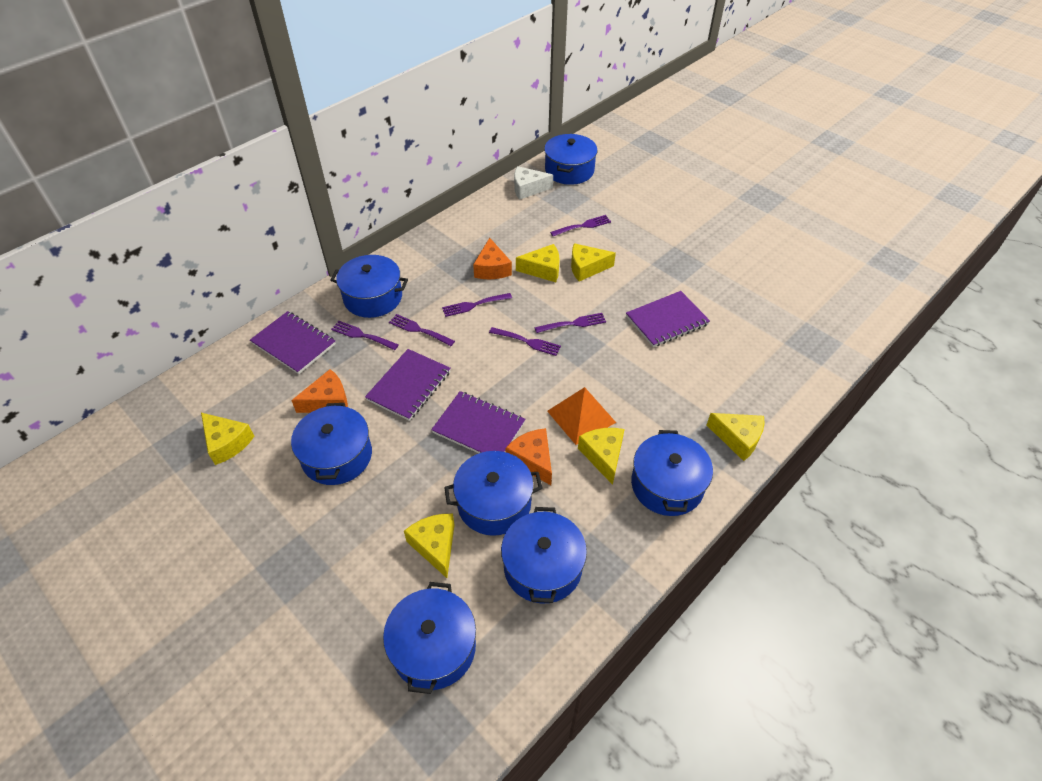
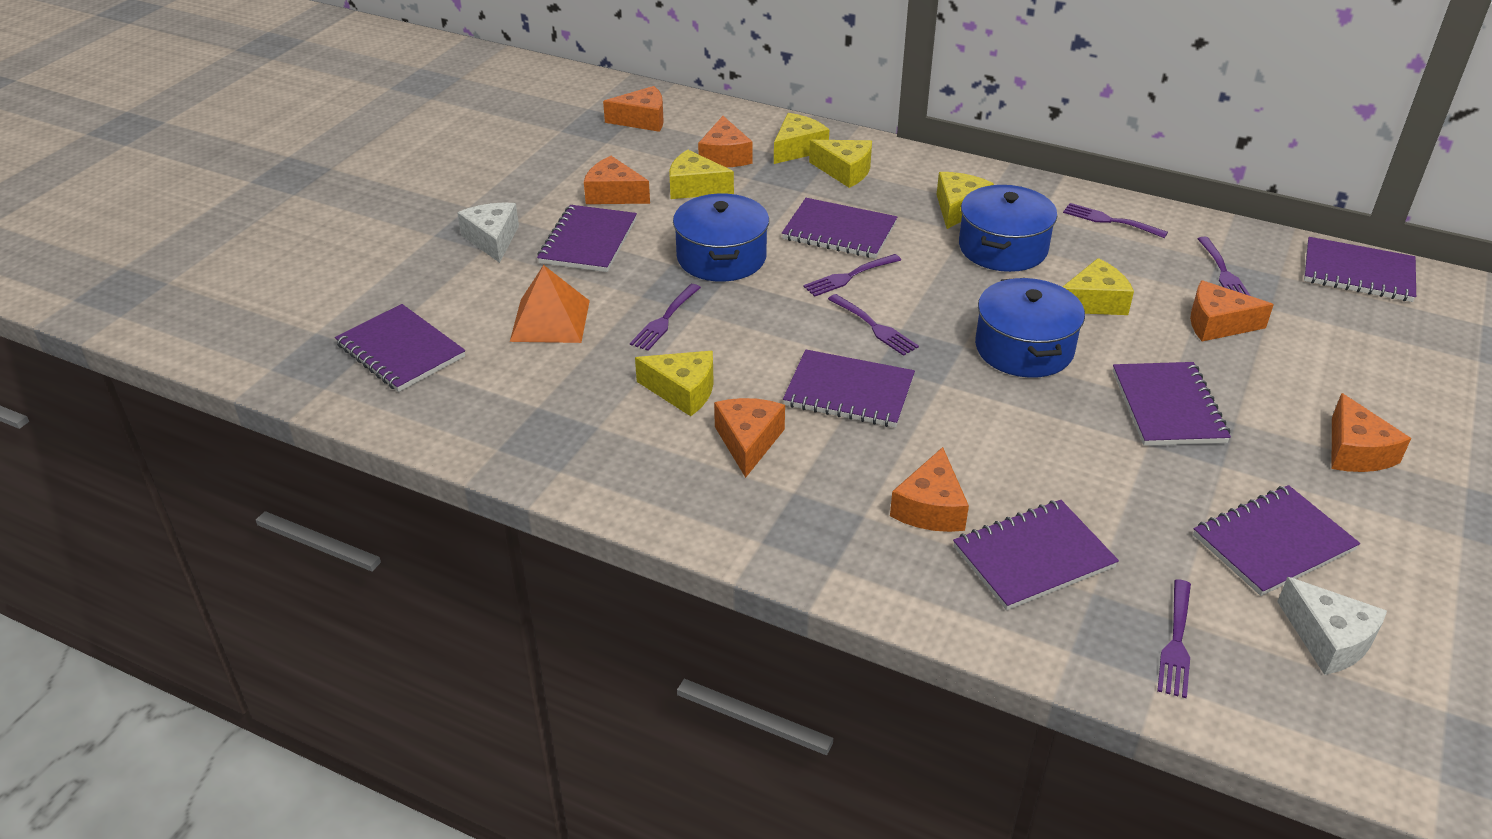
blue pot: 7 -> 3
orange cheese: 3 -> 7
purple notebook: 4 -> 8
white cheese: 1 -> 2

